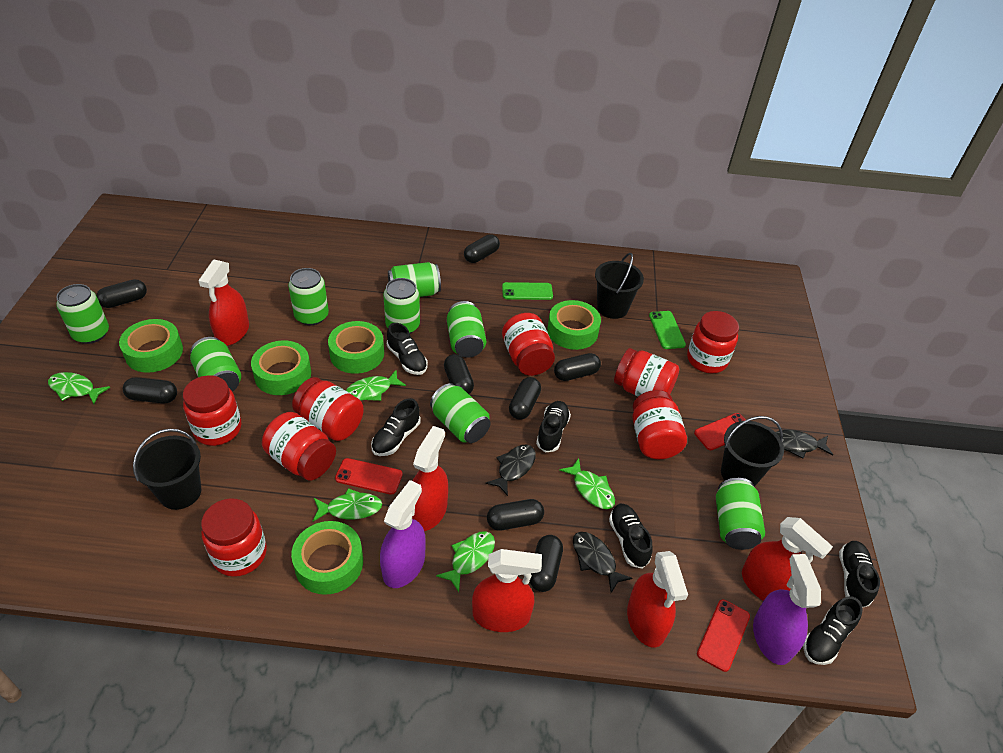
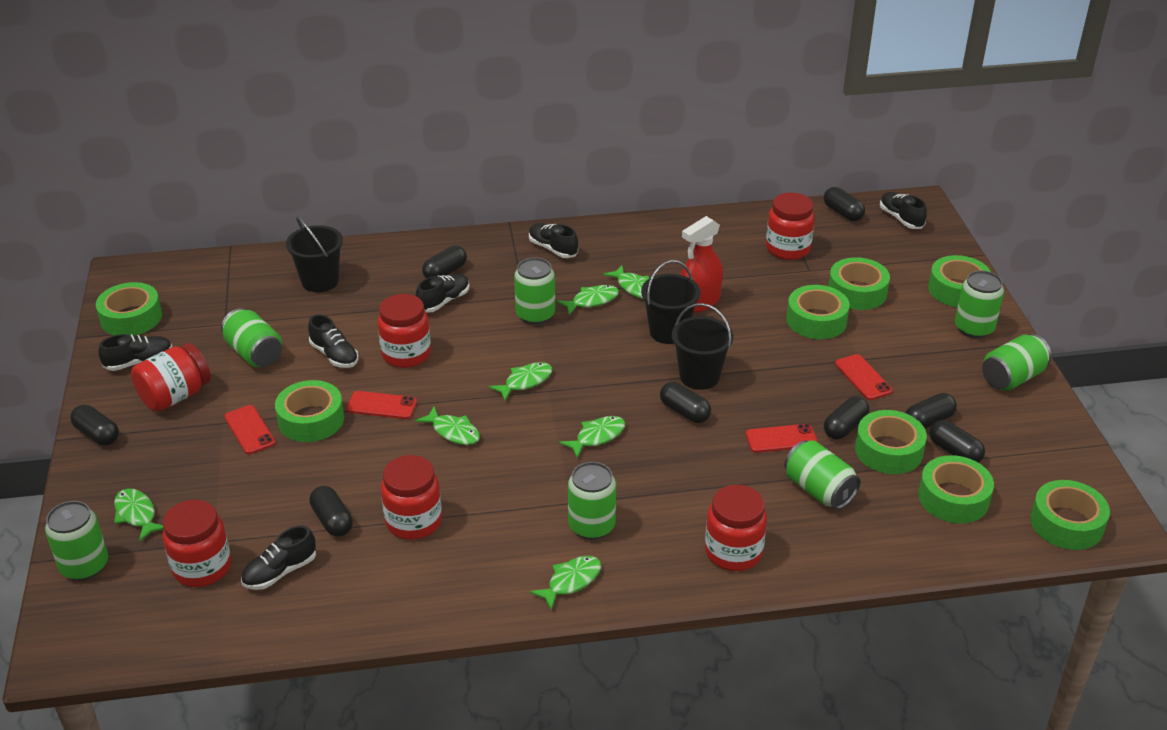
black fish: 3 -> 0
green can: 8 -> 7
green fish: 5 -> 7
green phone: 2 -> 0
green tape: 5 -> 8
purple spray bottle: 2 -> 0
red jar: 8 -> 6
red phone: 3 -> 4
red spray bottle: 5 -> 1

